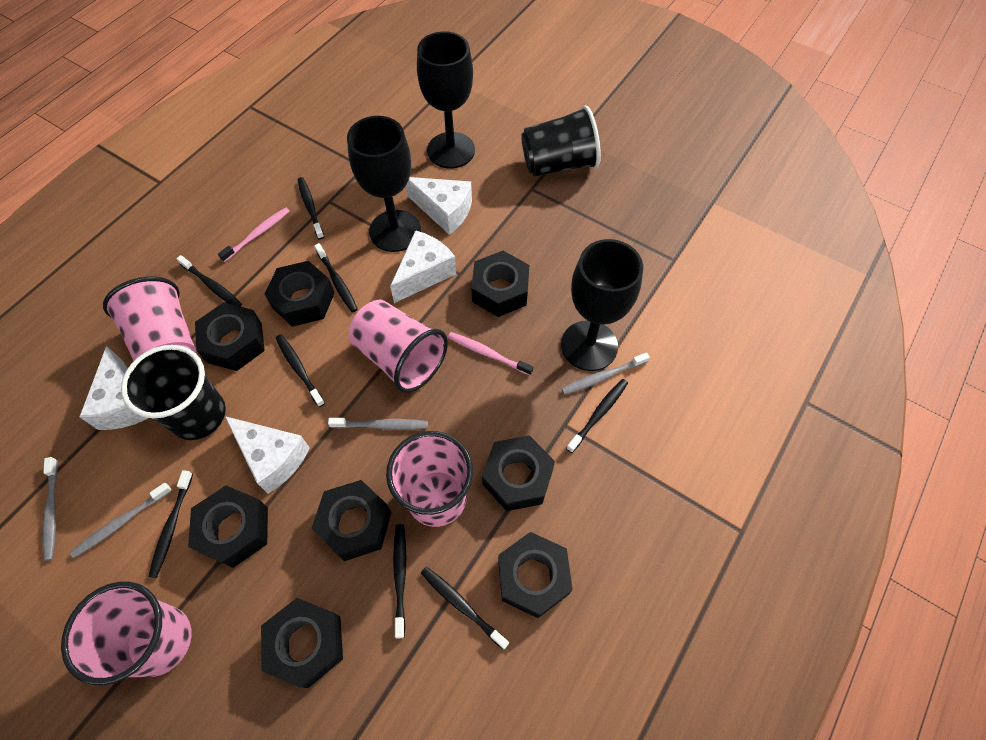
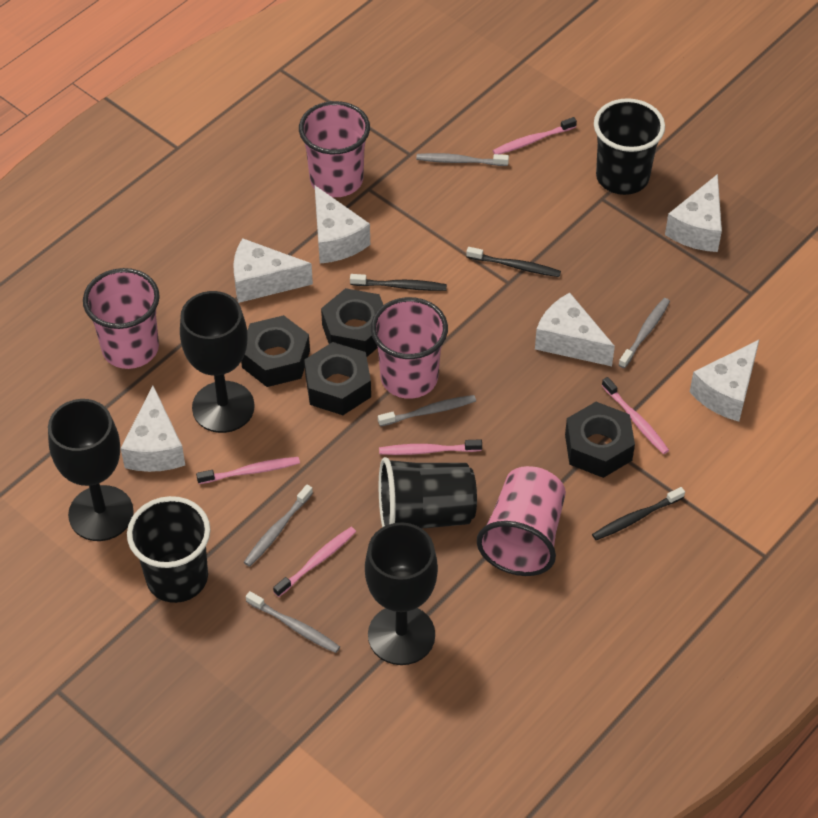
black cup: 2 -> 3
black nut: 8 -> 4
black toothbrush: 8 -> 3
grey toothbrush: 4 -> 5
pink toothbrush: 2 -> 5
white cheese: 4 -> 6

